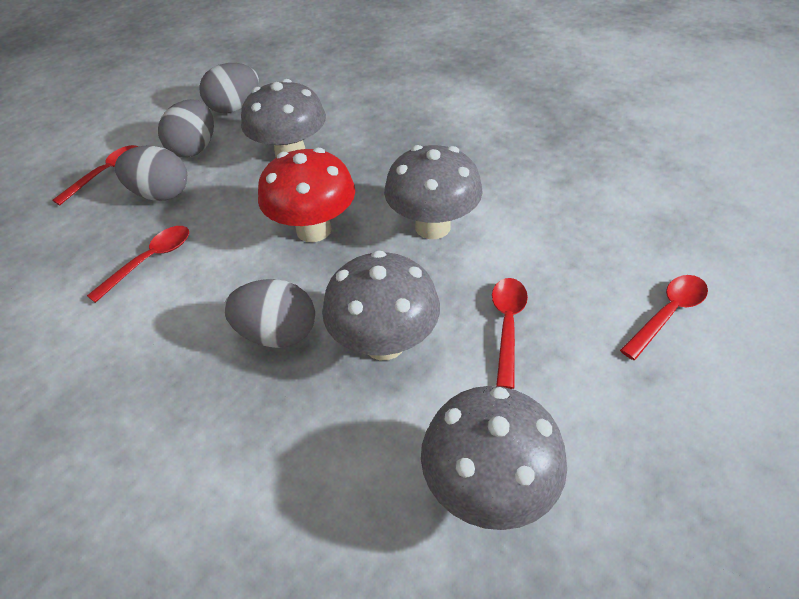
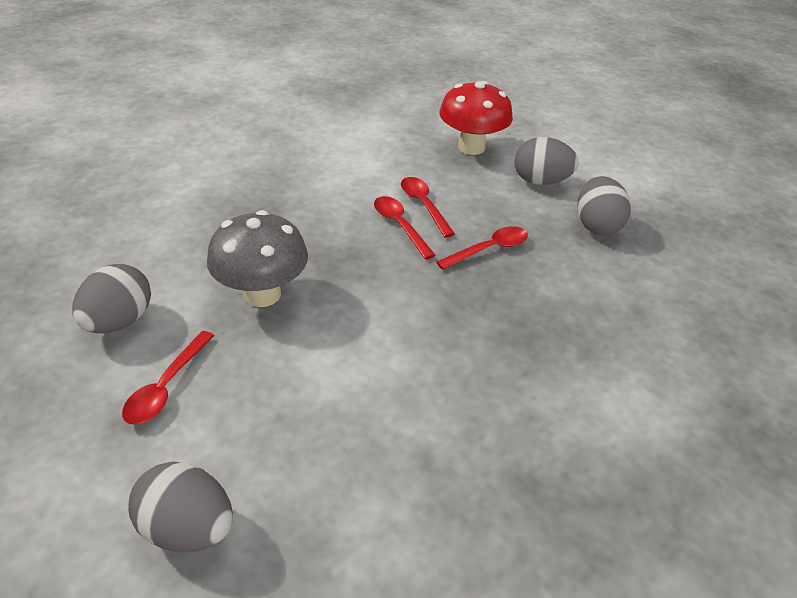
grey mushroom: 4 -> 1

